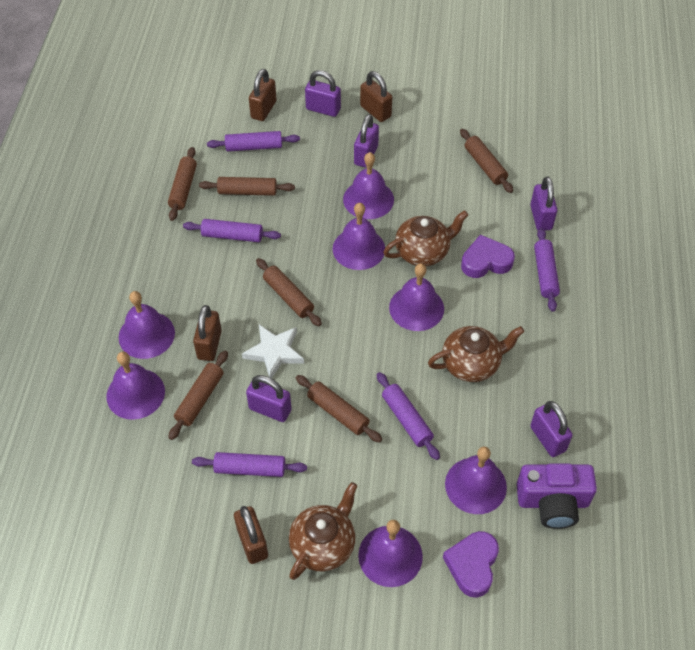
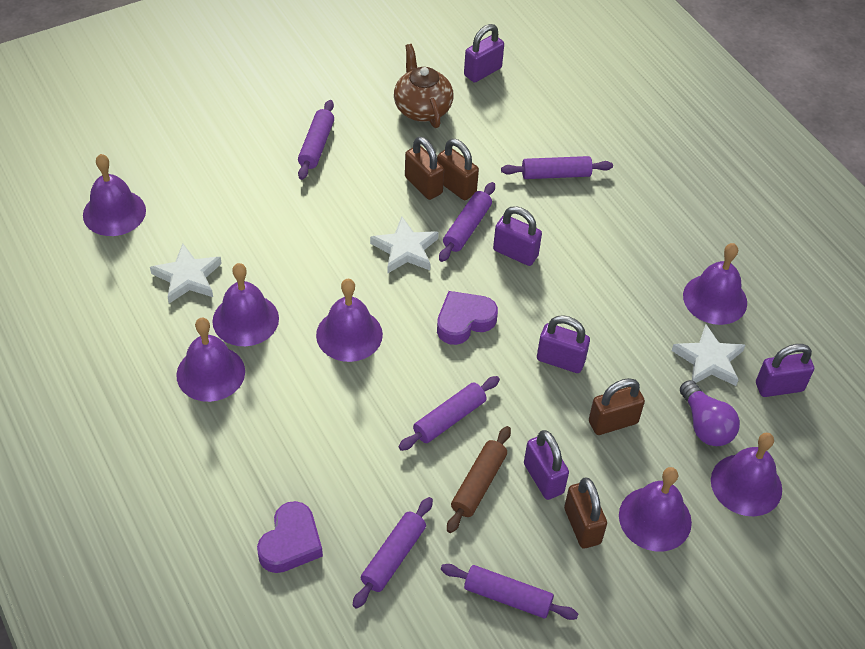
brown rolling pin: 6 -> 1
brown teapot: 3 -> 1
purple camera: 1 -> 0
purple light bulb: 0 -> 1
purple rolling pin: 5 -> 6
white star: 1 -> 3

